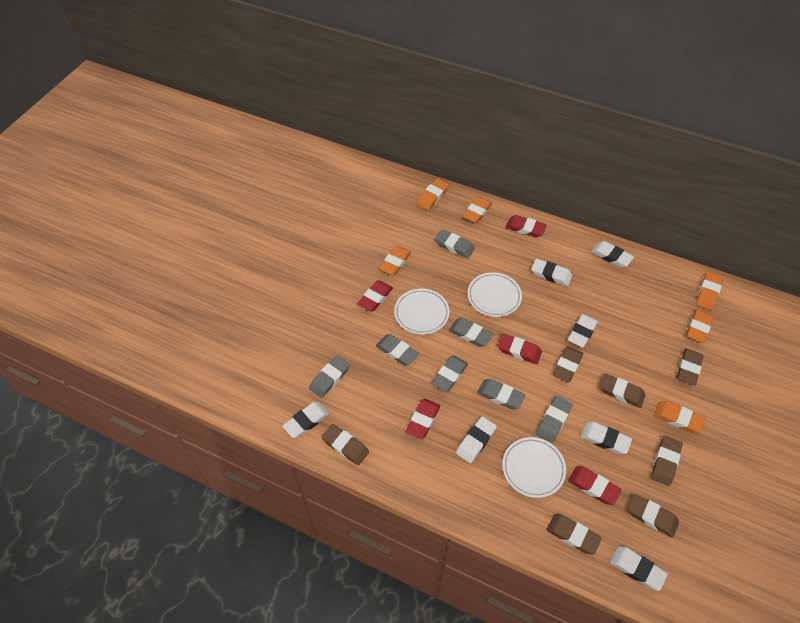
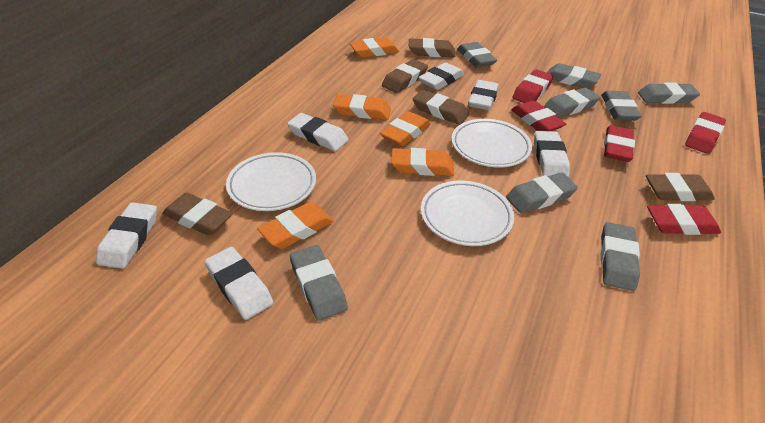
brown eraser: 7 -> 5
grey eraser: 7 -> 8
orange eraser: 6 -> 5
white eraser: 7 -> 6

